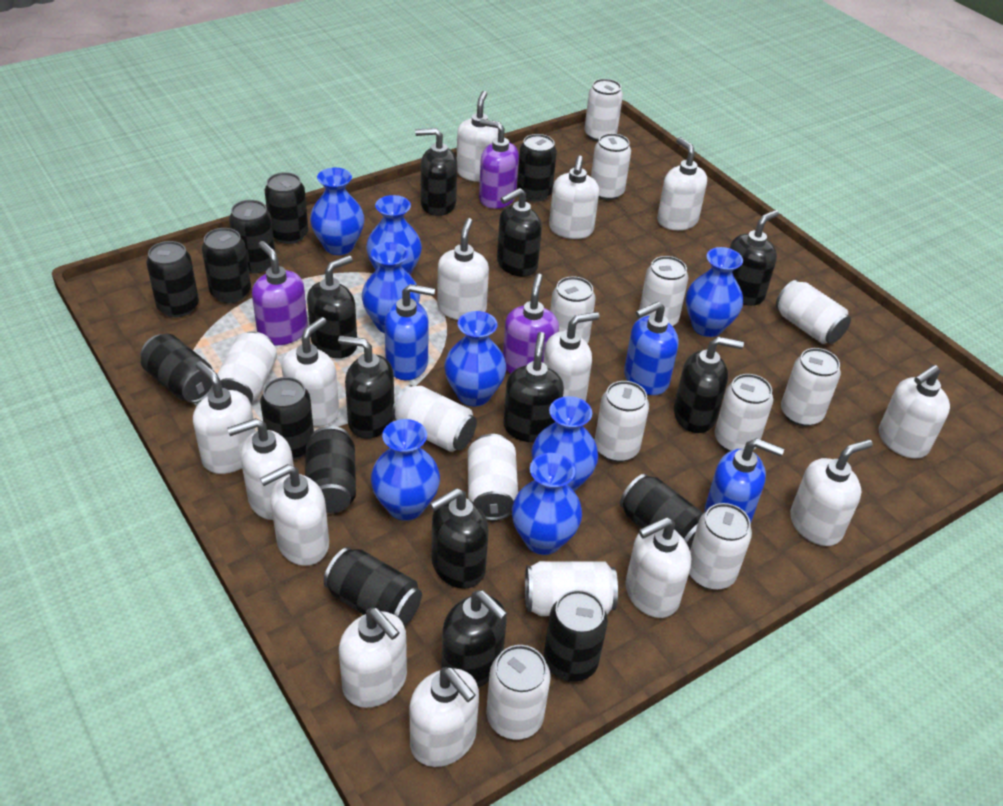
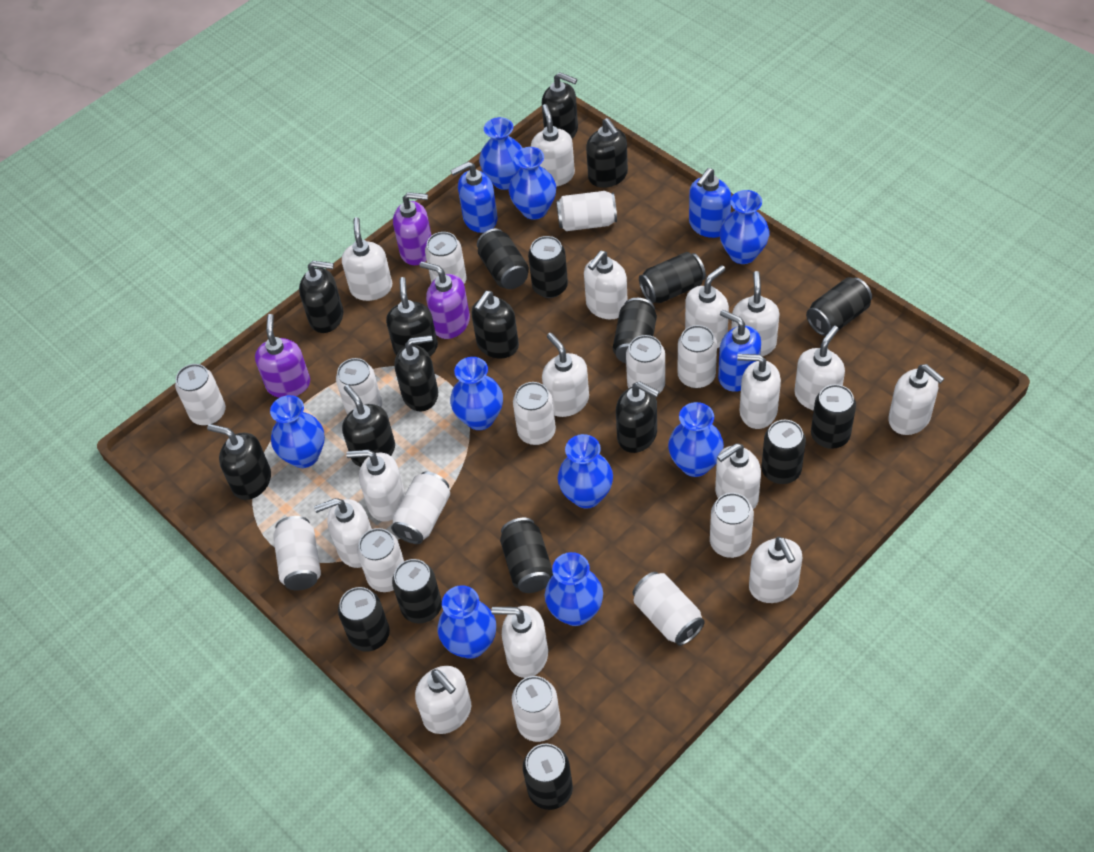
blue vase: 8 -> 9
white can: 14 -> 13
white soap dispenser: 14 -> 15

